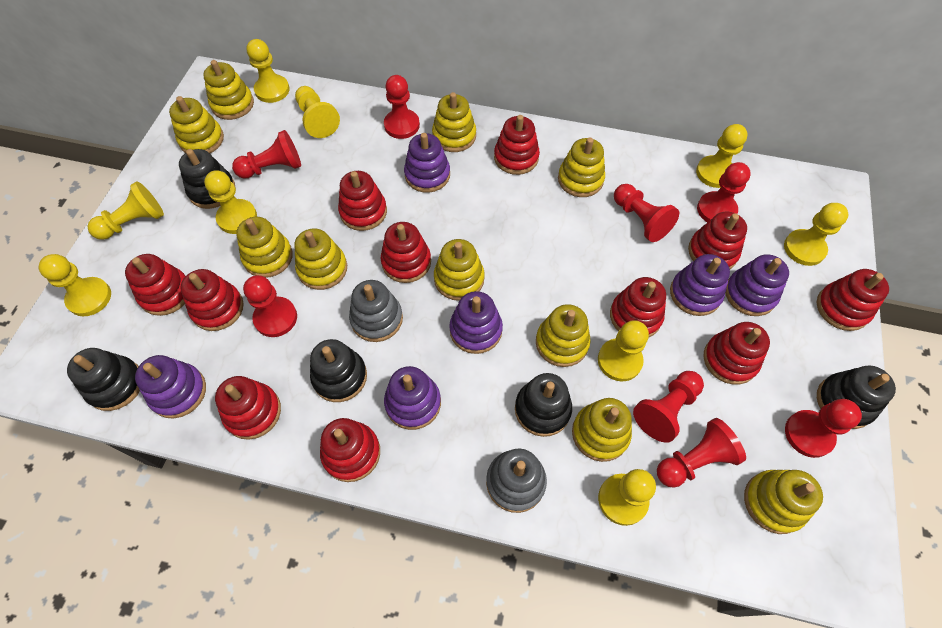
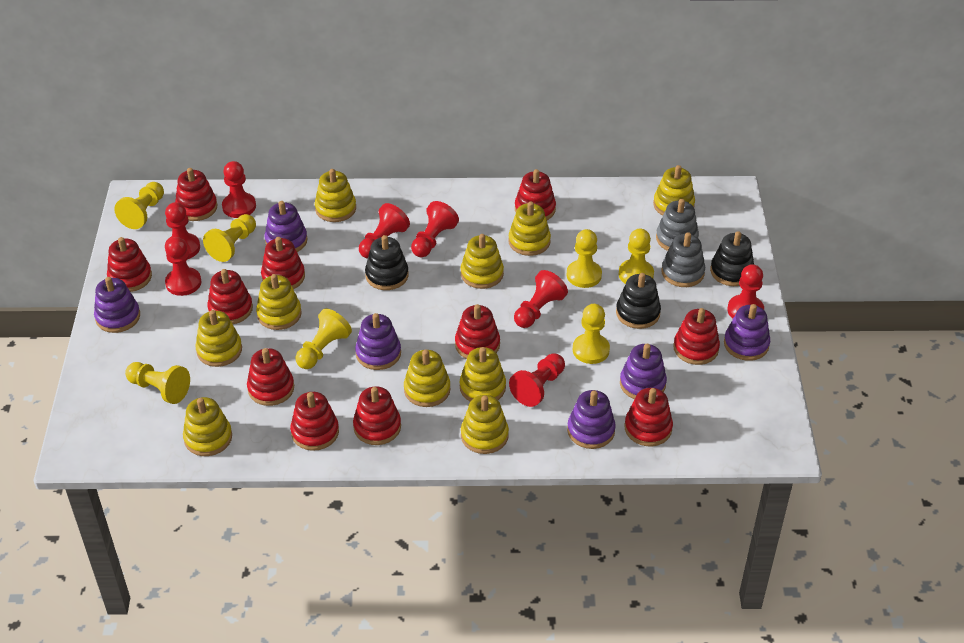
black stacking toy: 5 -> 3
yellow pawn: 9 -> 7

